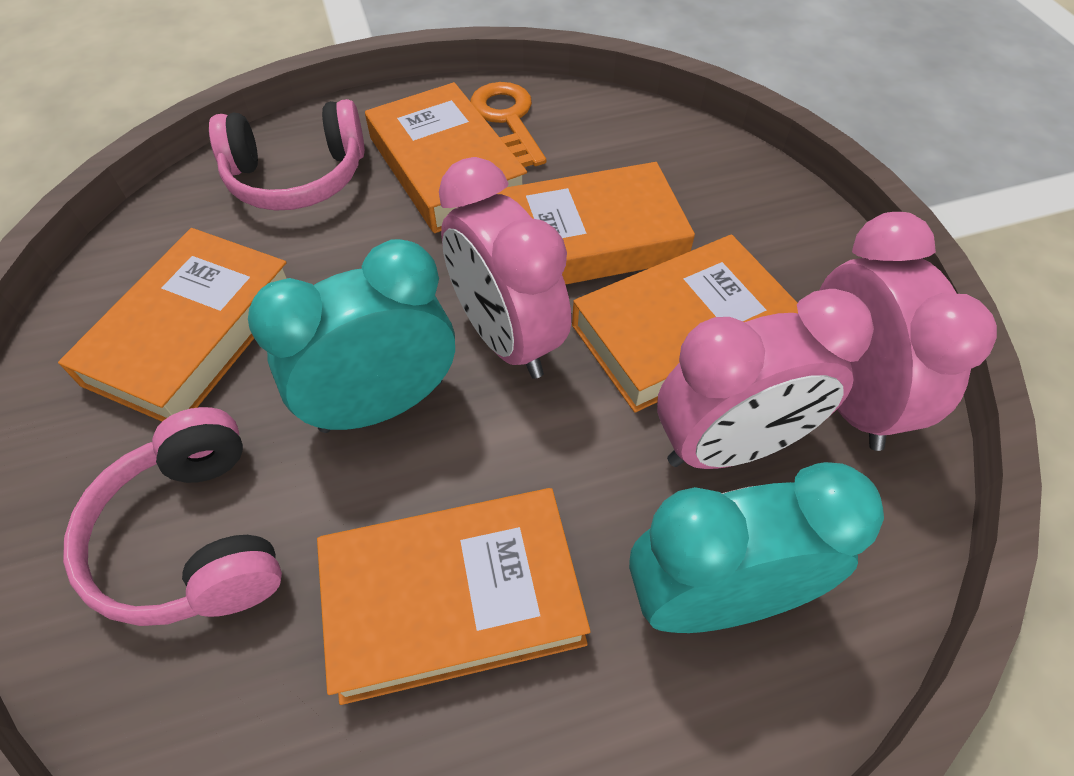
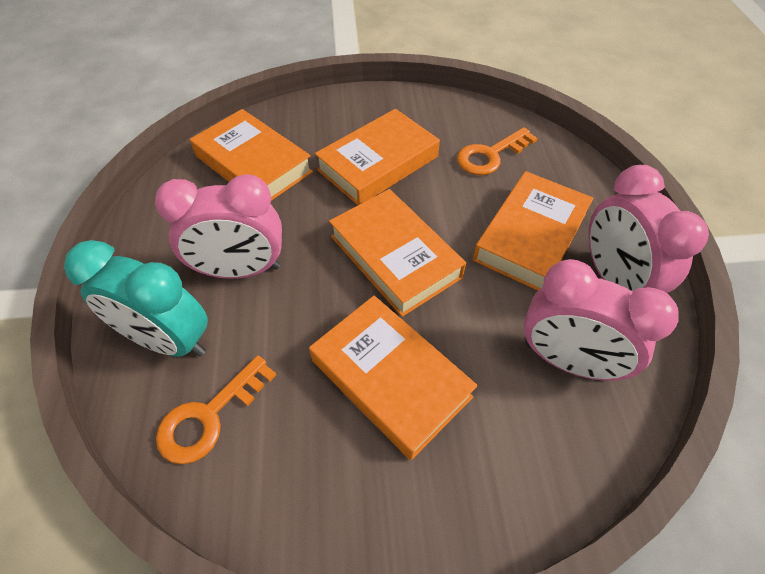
orange key: 1 -> 2
pink headphones: 2 -> 0
turquoise clock: 2 -> 1

